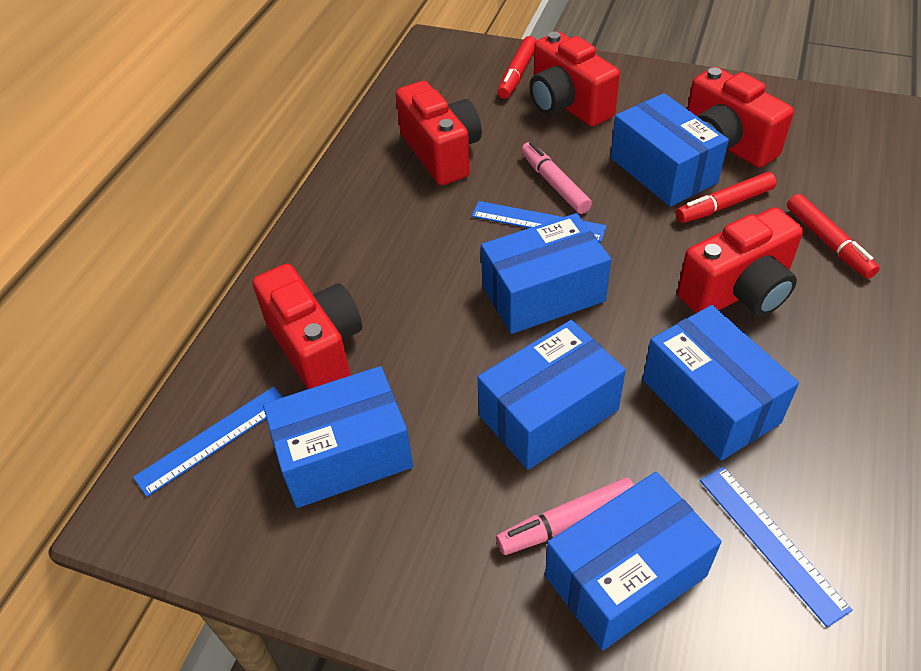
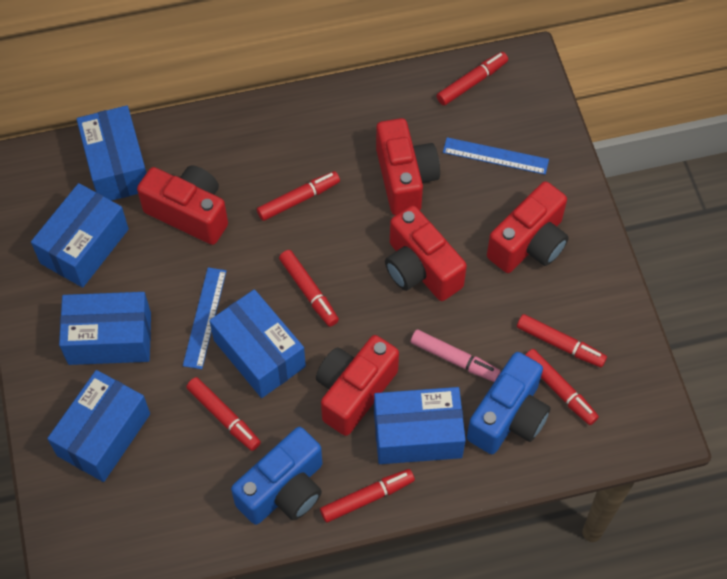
blue camera: 0 -> 2
blue ruler: 3 -> 2
pink marker: 2 -> 1
red marker: 3 -> 7

